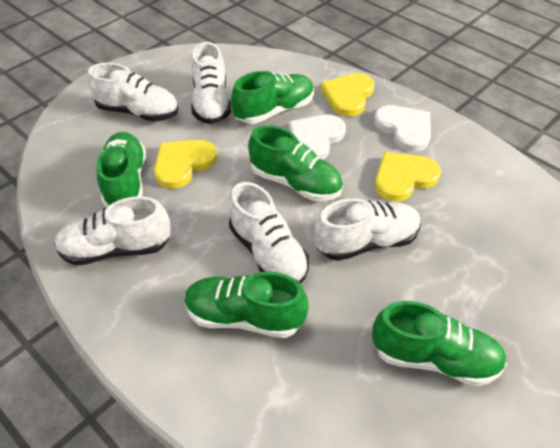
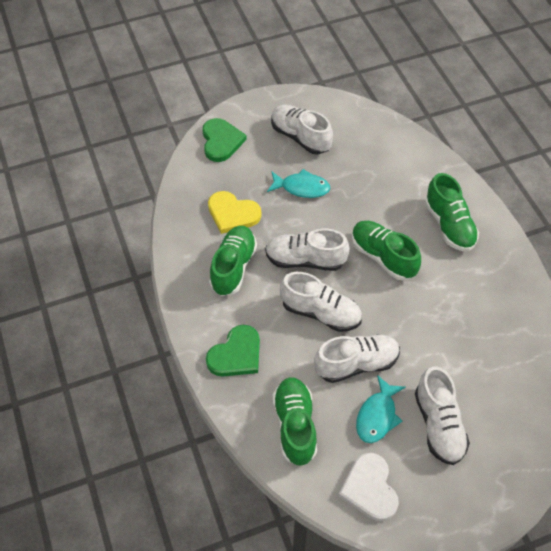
green heart: 0 -> 2
green shoe: 5 -> 4
turquoise fish: 0 -> 2
white heart: 2 -> 1
yellow heart: 3 -> 1

